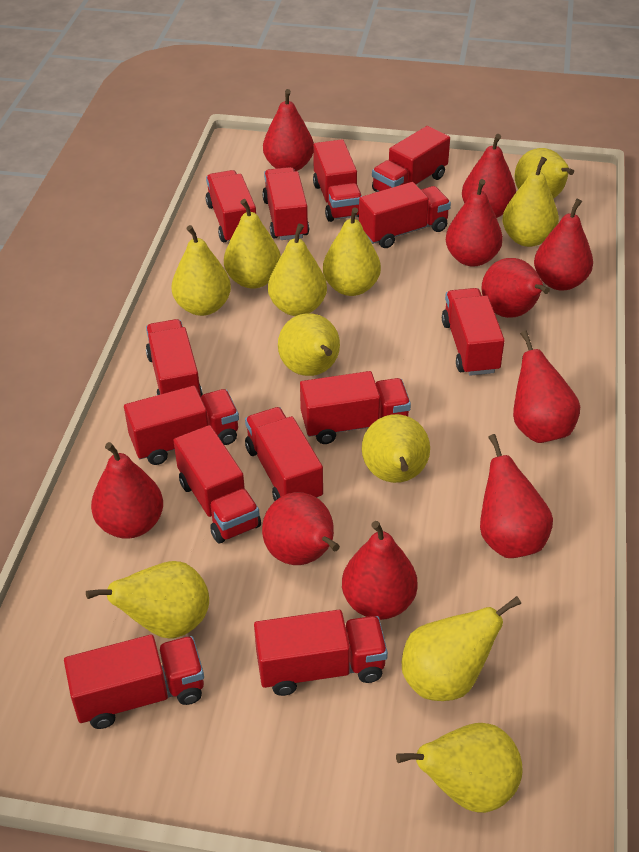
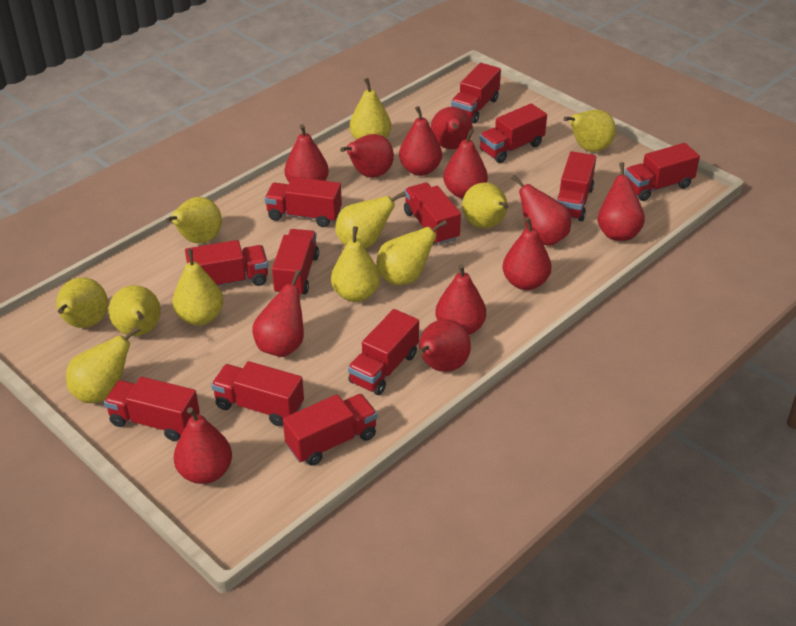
red pear: 10 -> 12
red truck: 13 -> 12

